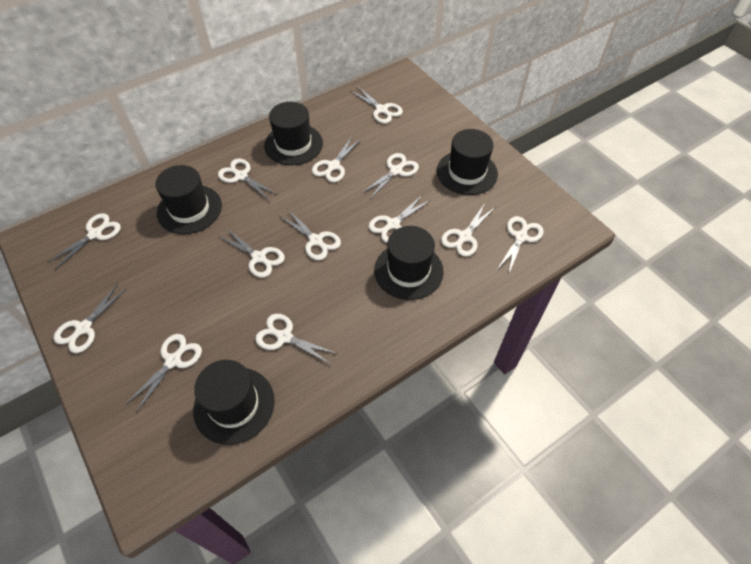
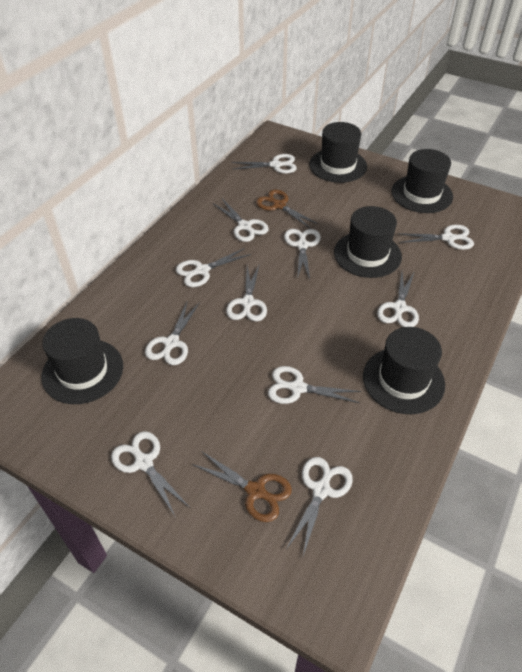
brown scissors: 0 -> 2
white scissors: 13 -> 11

